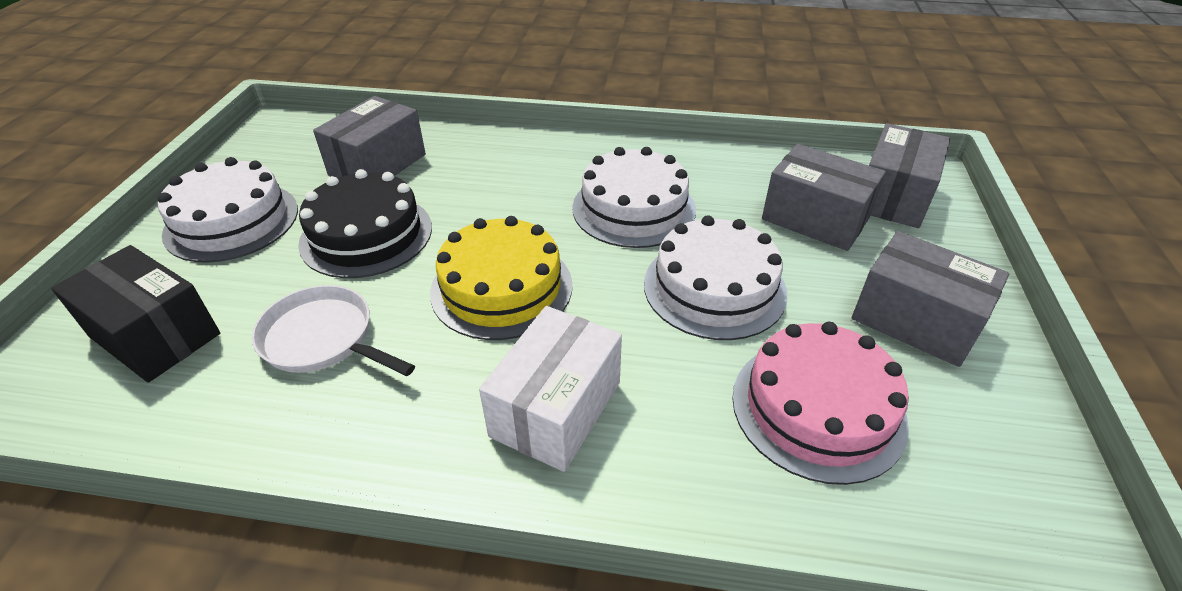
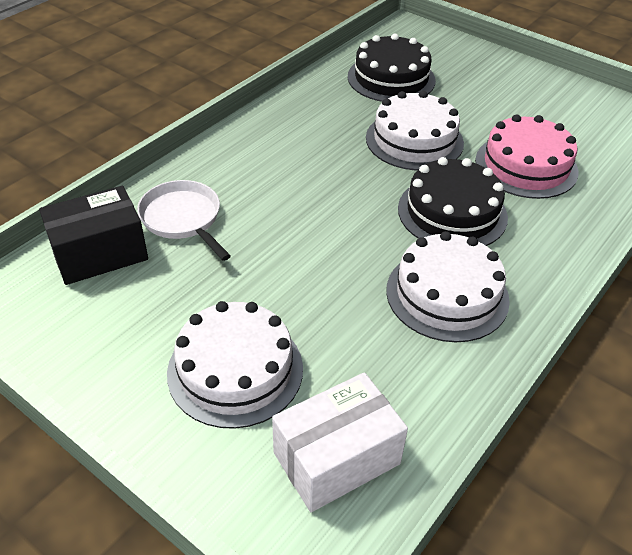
black cake: 1 -> 2
grey box: 4 -> 0
yellow cake: 1 -> 0

